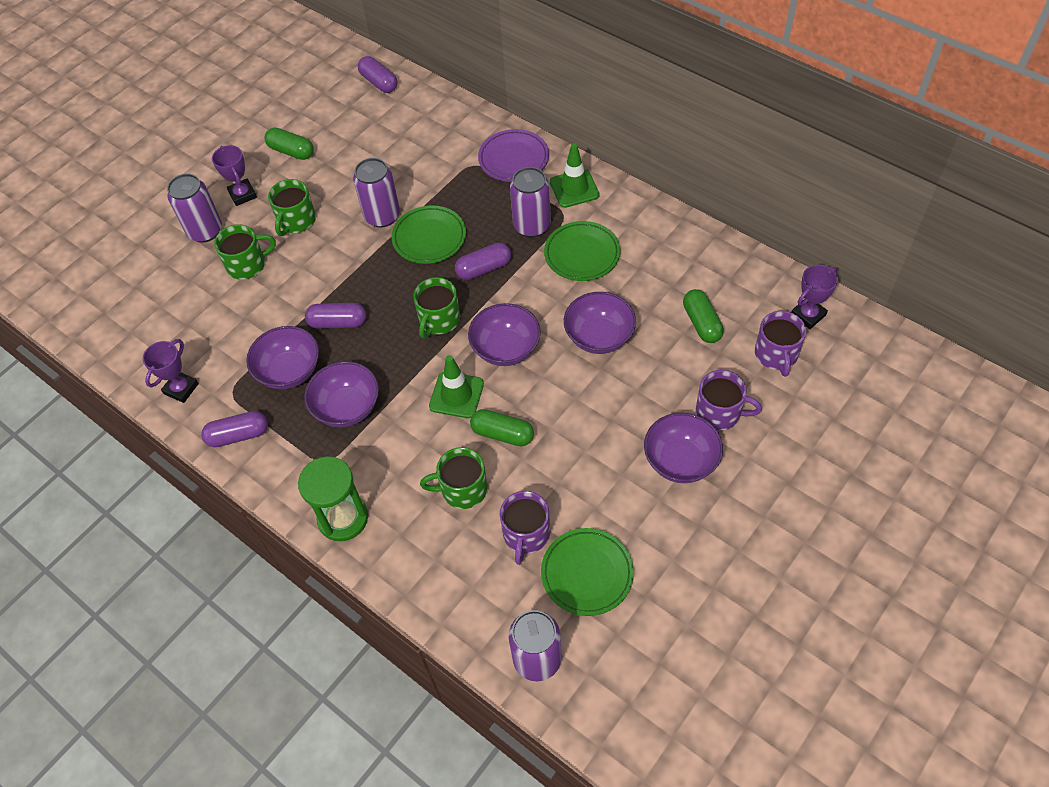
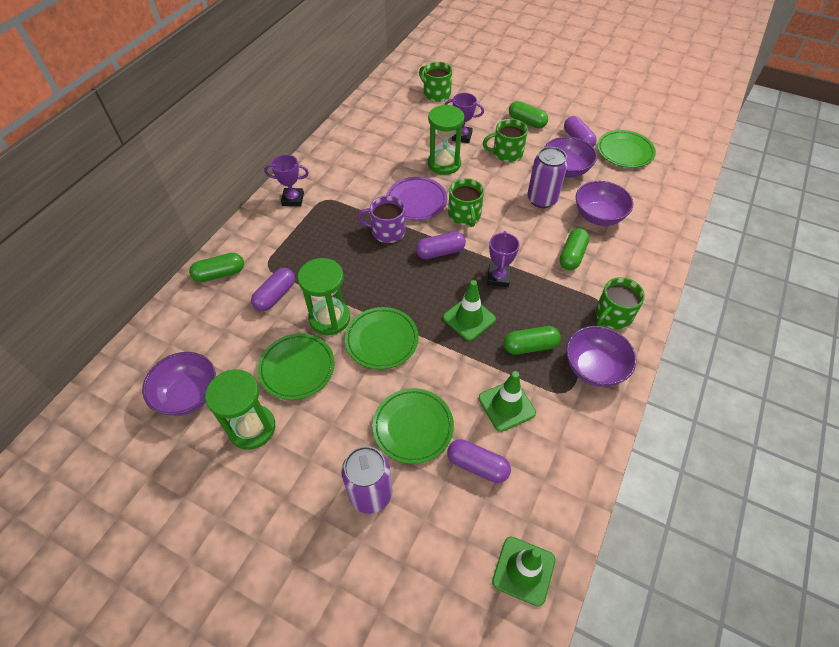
green capsule: 3 -> 4
green hourglass: 1 -> 3
green plate: 3 -> 4
green traffic cone: 2 -> 3
purple bowl: 5 -> 4
purple can: 4 -> 2
purple mug: 3 -> 1

